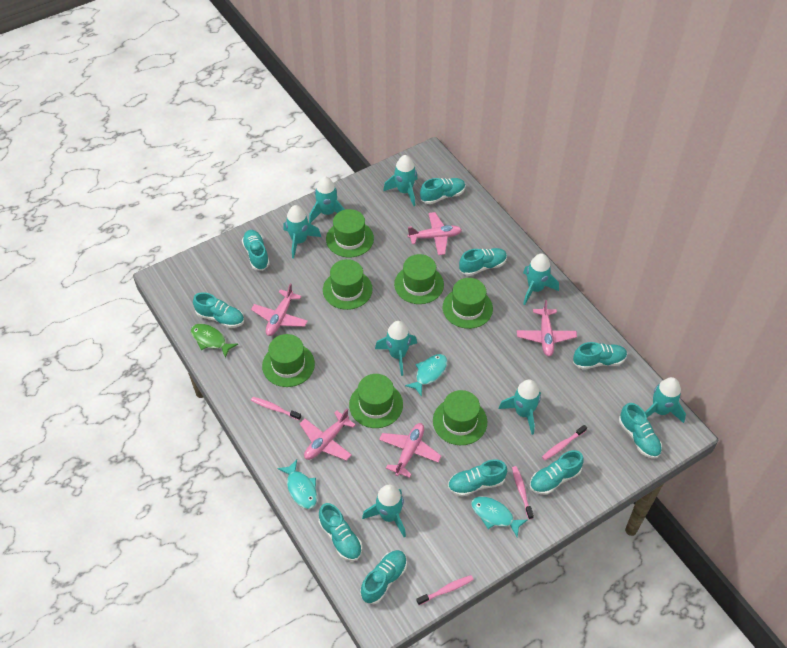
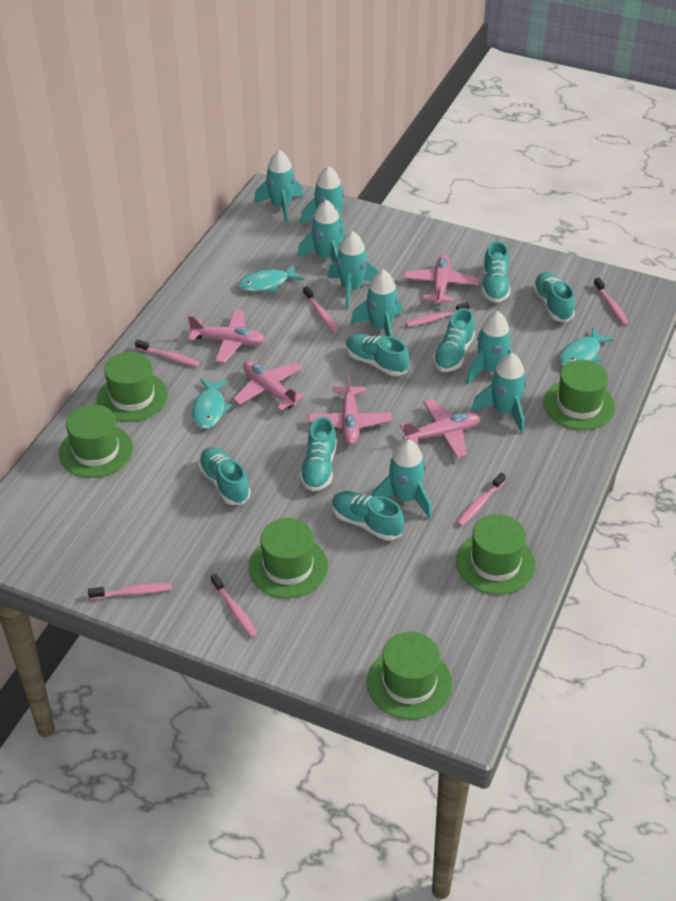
green fish: 1 -> 0
green hat: 7 -> 6
pink toothbrush: 4 -> 7
turquoise shoe: 10 -> 7

